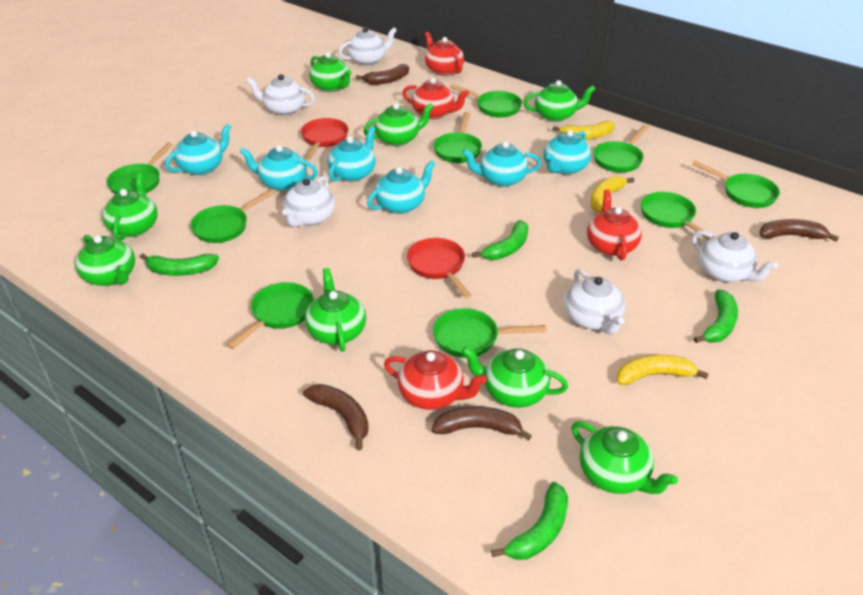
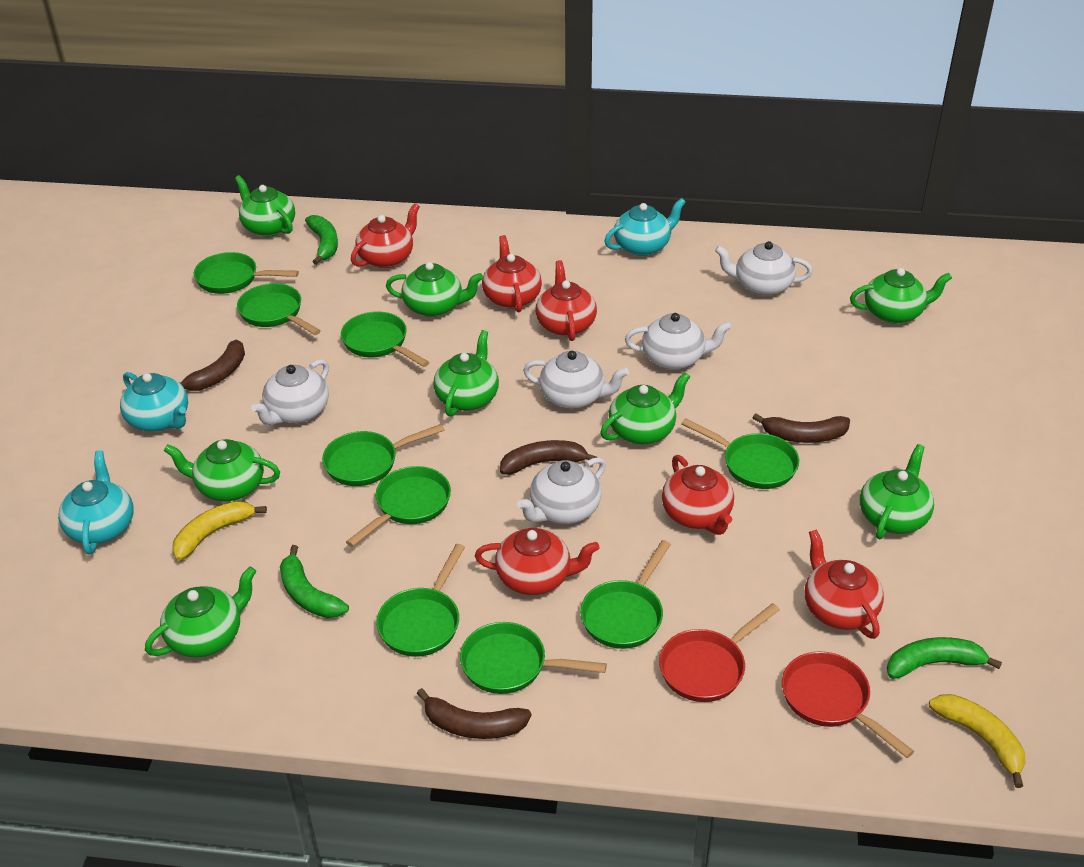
green banana: 4 -> 3
red teapot: 4 -> 6
turquoise teapot: 6 -> 3
yellow banana: 3 -> 2

